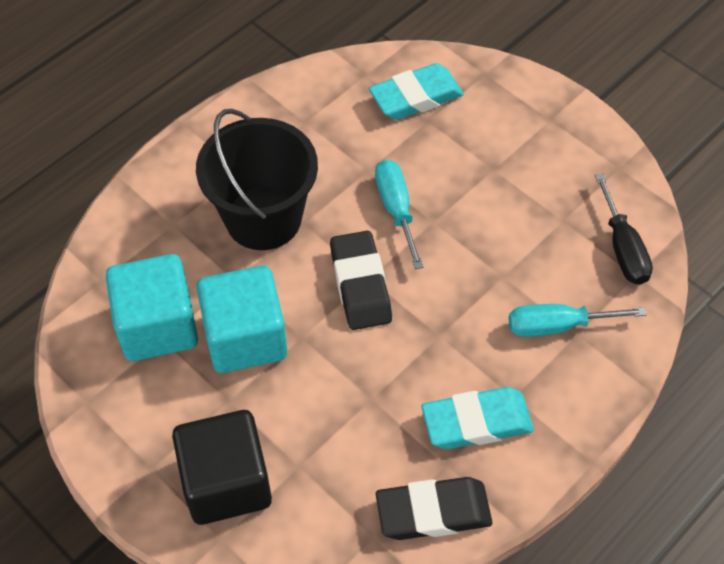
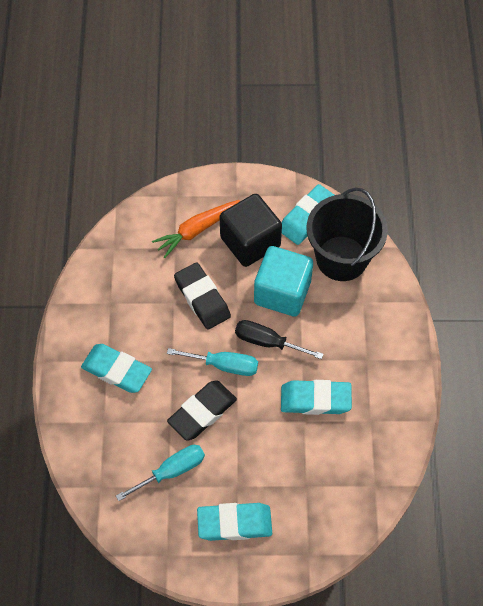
orange carrot: 0 -> 1
turquoise cube: 2 -> 1
turquoise eraser: 2 -> 4

